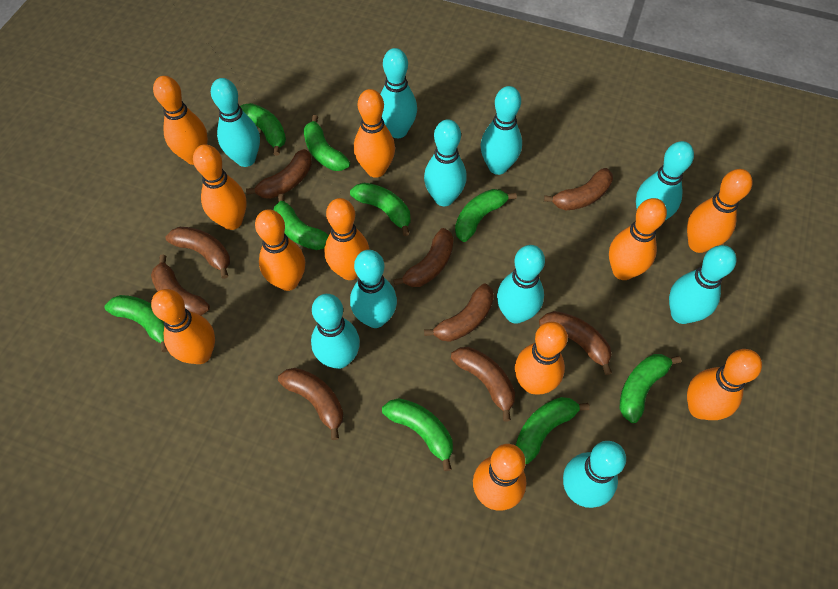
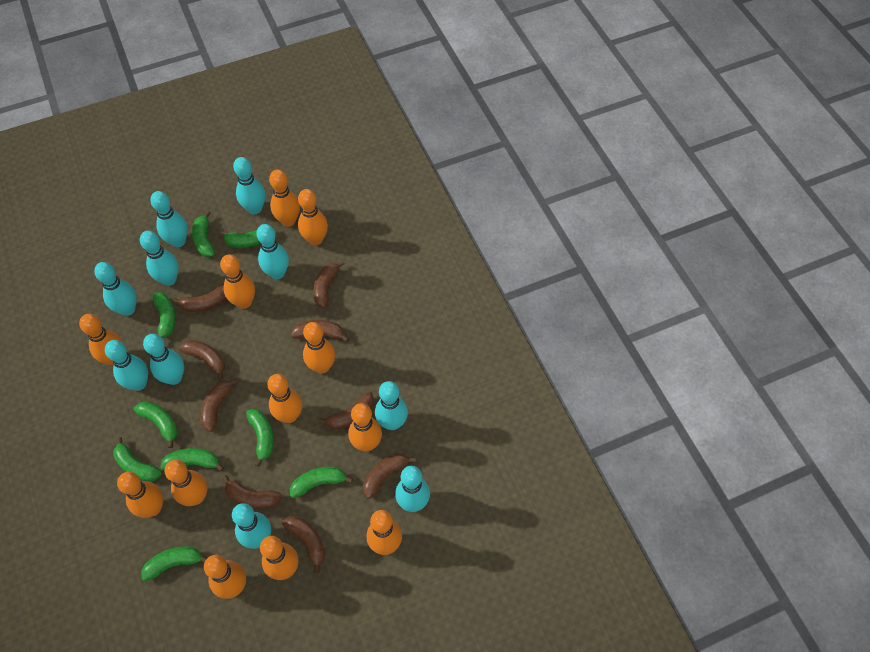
orange bowling pin: 11 -> 12

